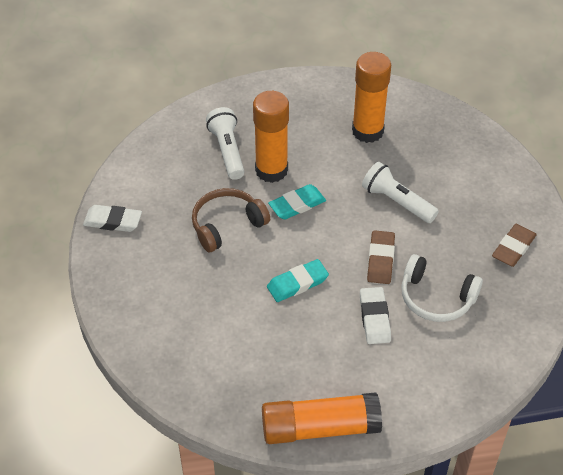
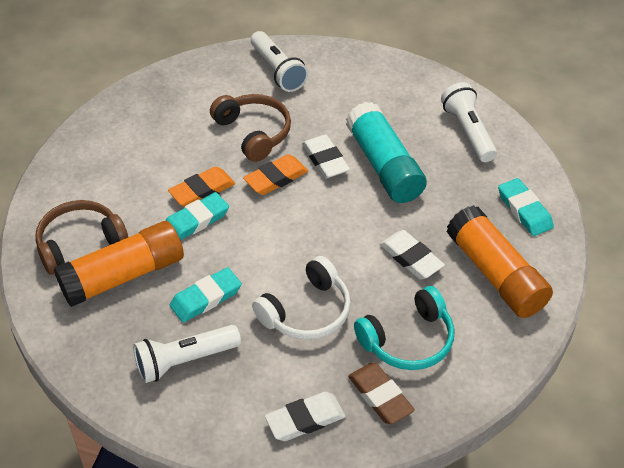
brown eraser: 2 -> 1
brown headphones: 1 -> 2
orange eraser: 0 -> 2
orange glue stick: 3 -> 2
turquoise eraser: 2 -> 3
turquoise glue stick: 0 -> 1
turquoise headphones: 0 -> 1
white eraser: 2 -> 3
white flashlight: 2 -> 3

